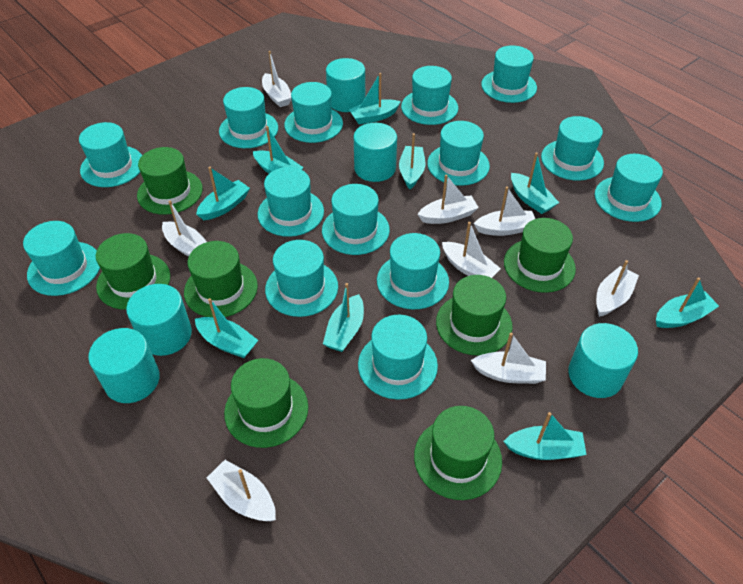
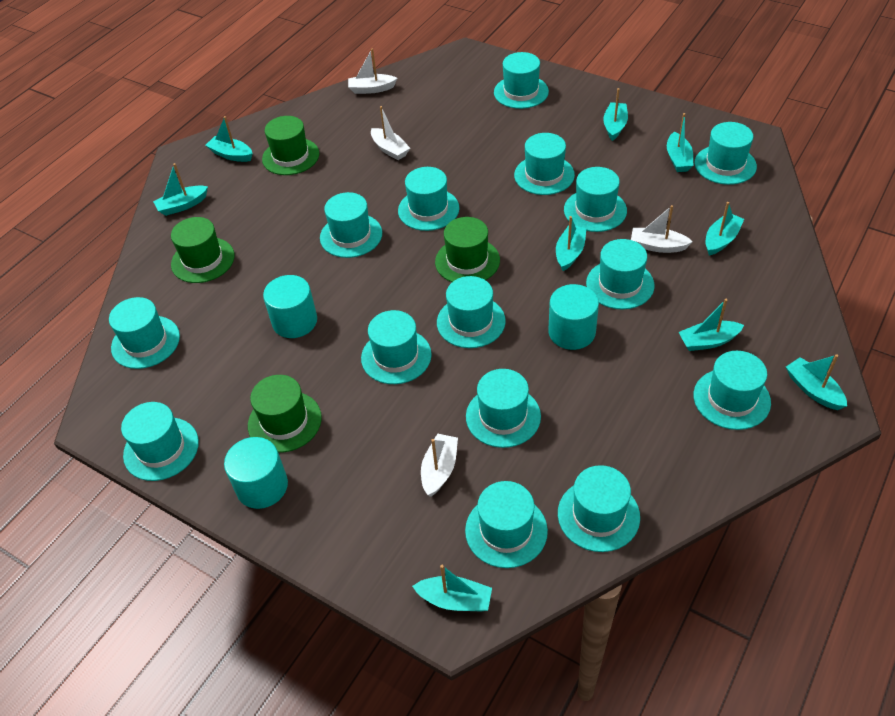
green hat: 7 -> 4
turquoise cylinder: 5 -> 3
turquoise hat: 14 -> 15
white boat: 8 -> 4

